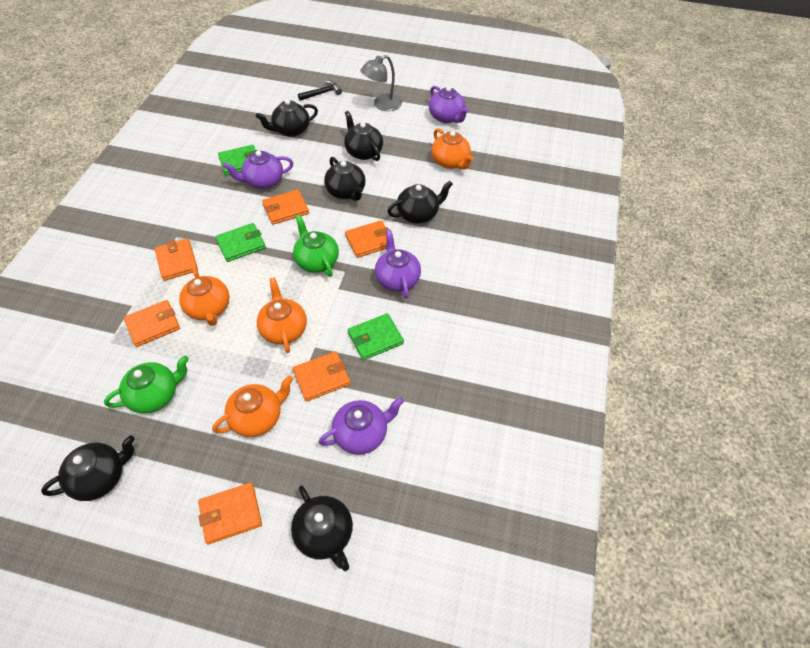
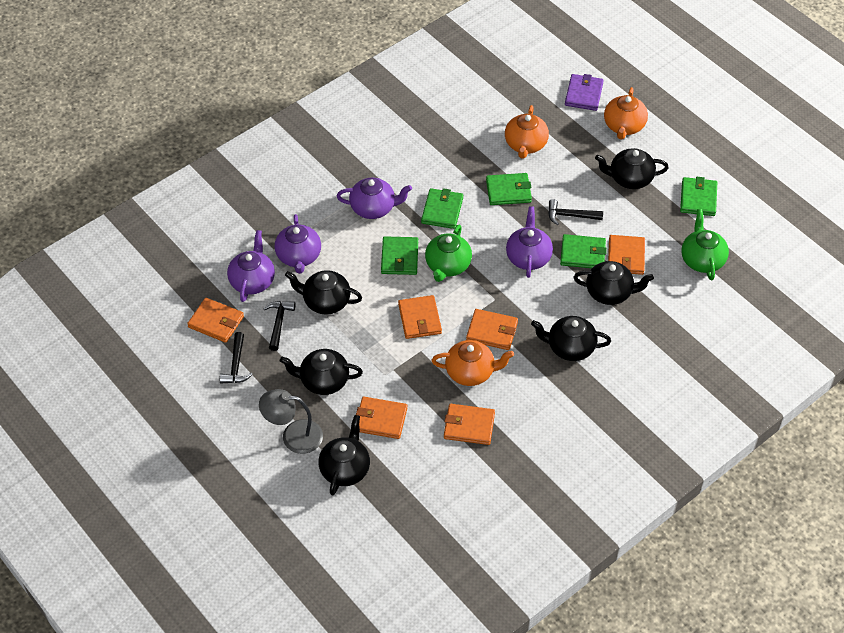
black hammer: 1 -> 3
green wallet: 3 -> 5
orange teapot: 4 -> 3
purple wallet: 0 -> 1

